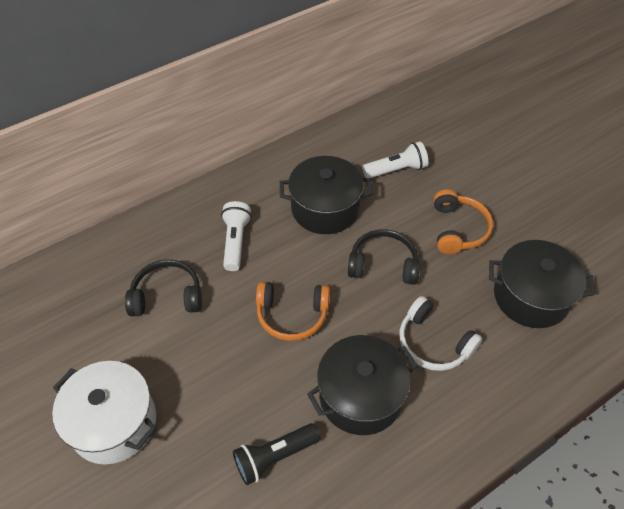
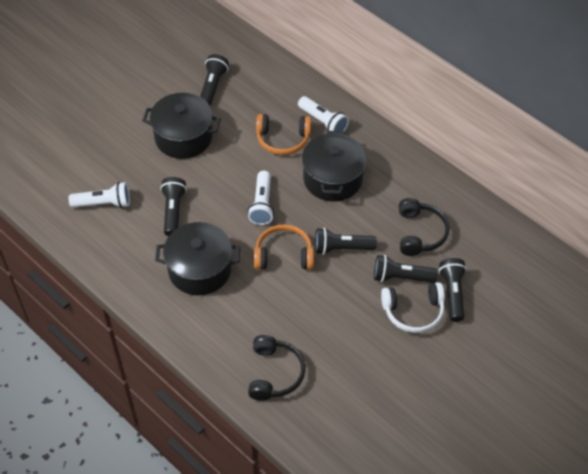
black flashlight: 1 -> 5
white flashlight: 2 -> 3
white pot: 1 -> 0

